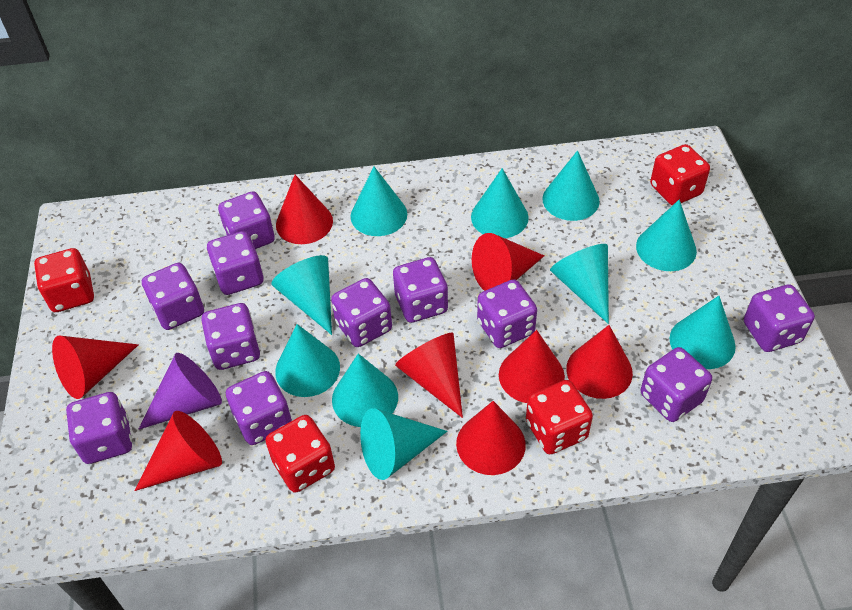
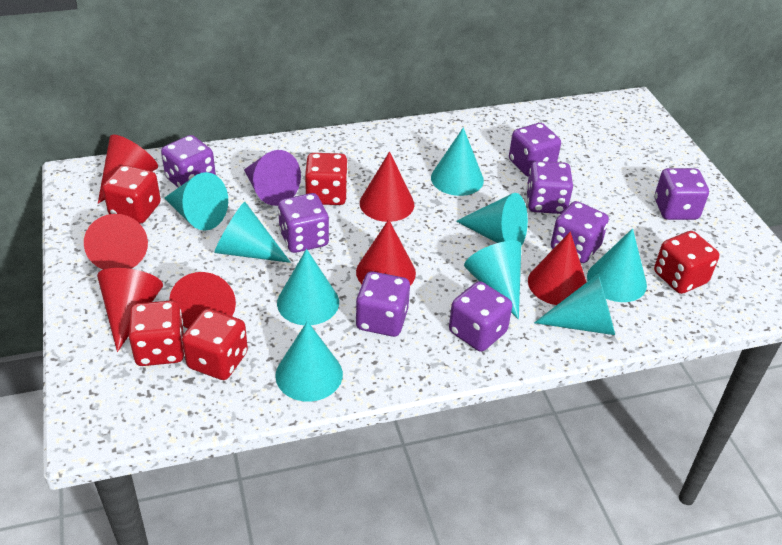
purple dice: 11 -> 8
red cone: 8 -> 7
red dice: 4 -> 5
turquoise cone: 10 -> 9

